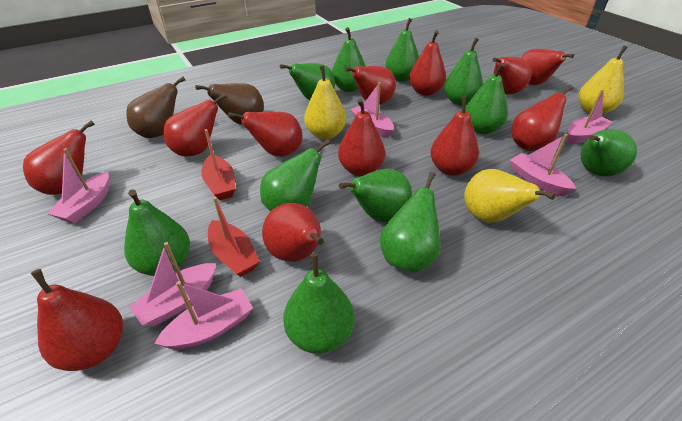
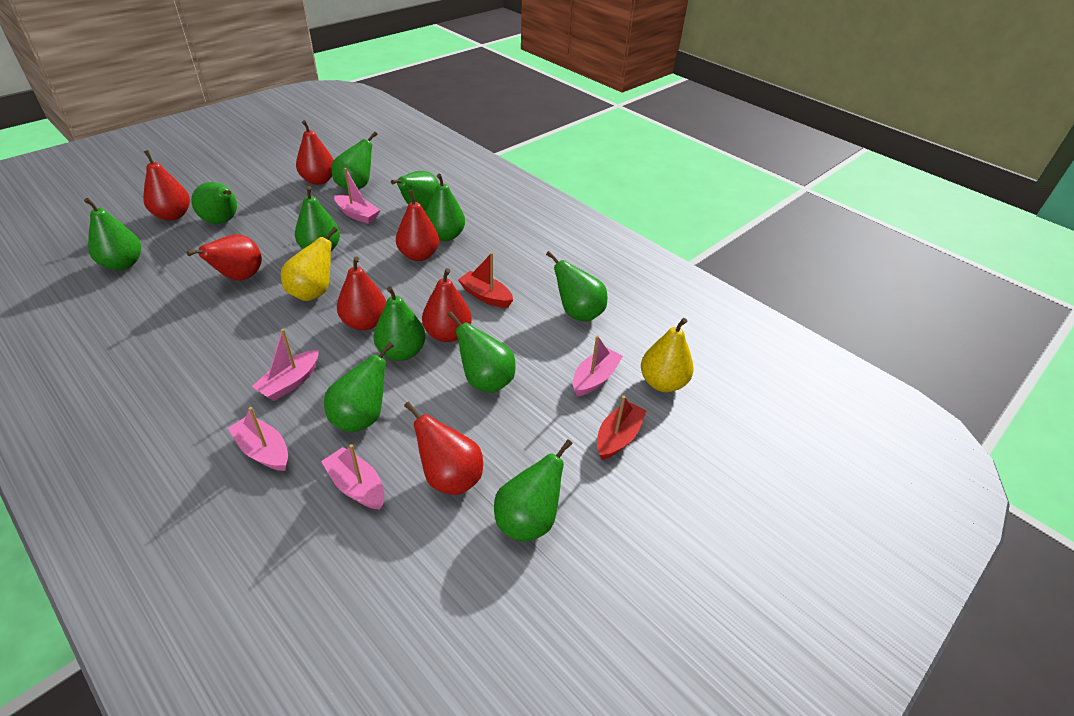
brown pear: 2 -> 0
pink boat: 6 -> 5
red pear: 12 -> 7
yellow pear: 3 -> 2

